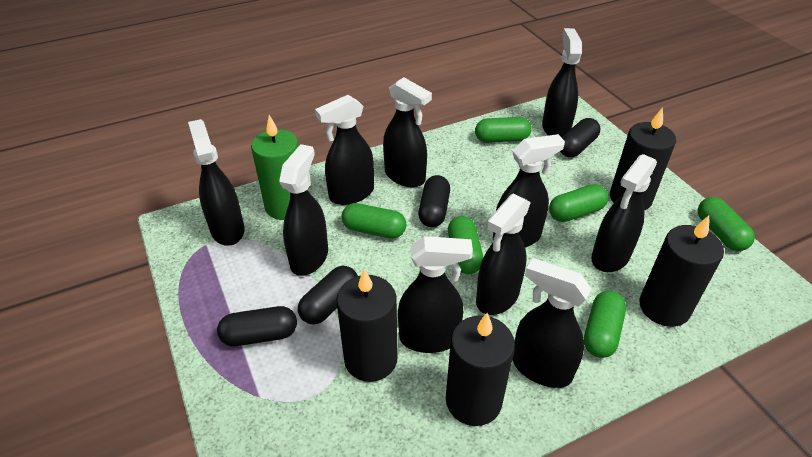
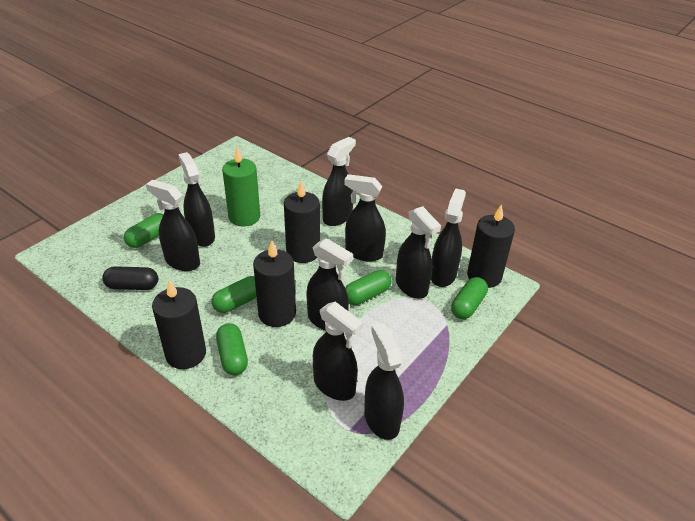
black capsule: 4 -> 1
black spray bottle: 10 -> 9
green capsule: 6 -> 5

